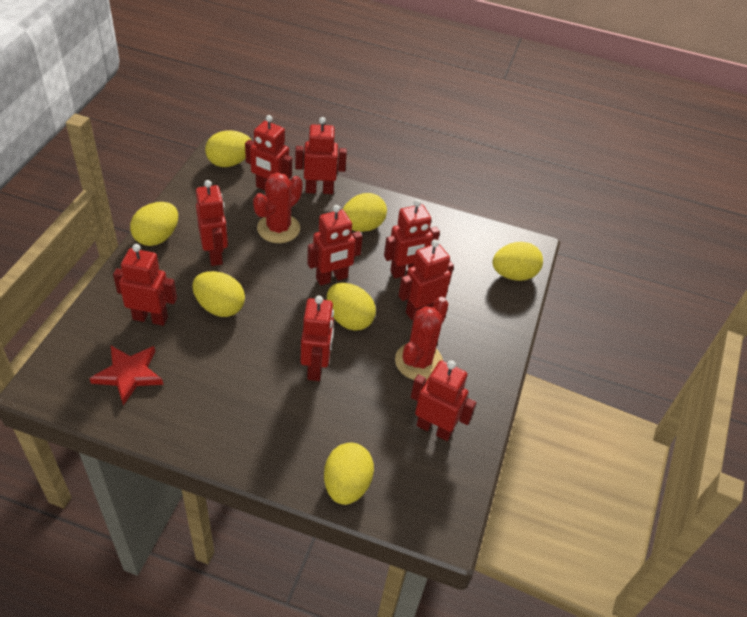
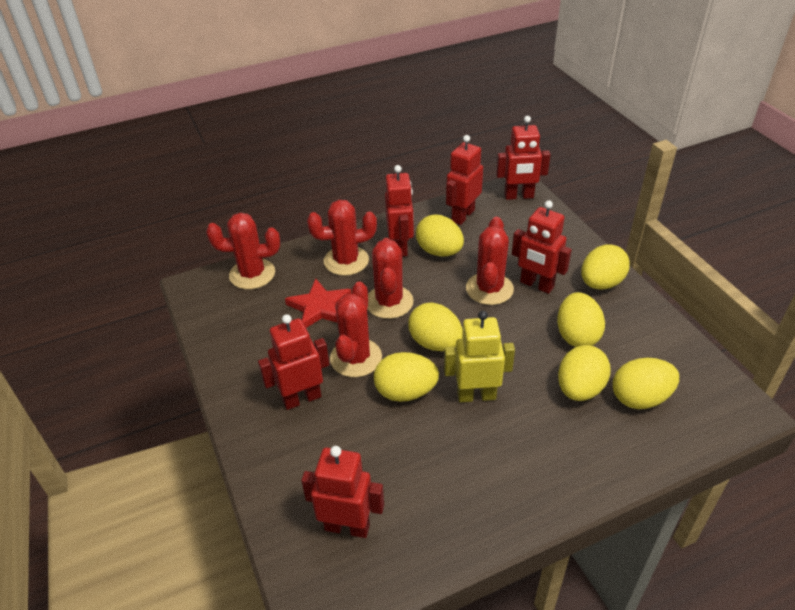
red cactus: 2 -> 5
red robot: 9 -> 6
yellow robot: 0 -> 1

